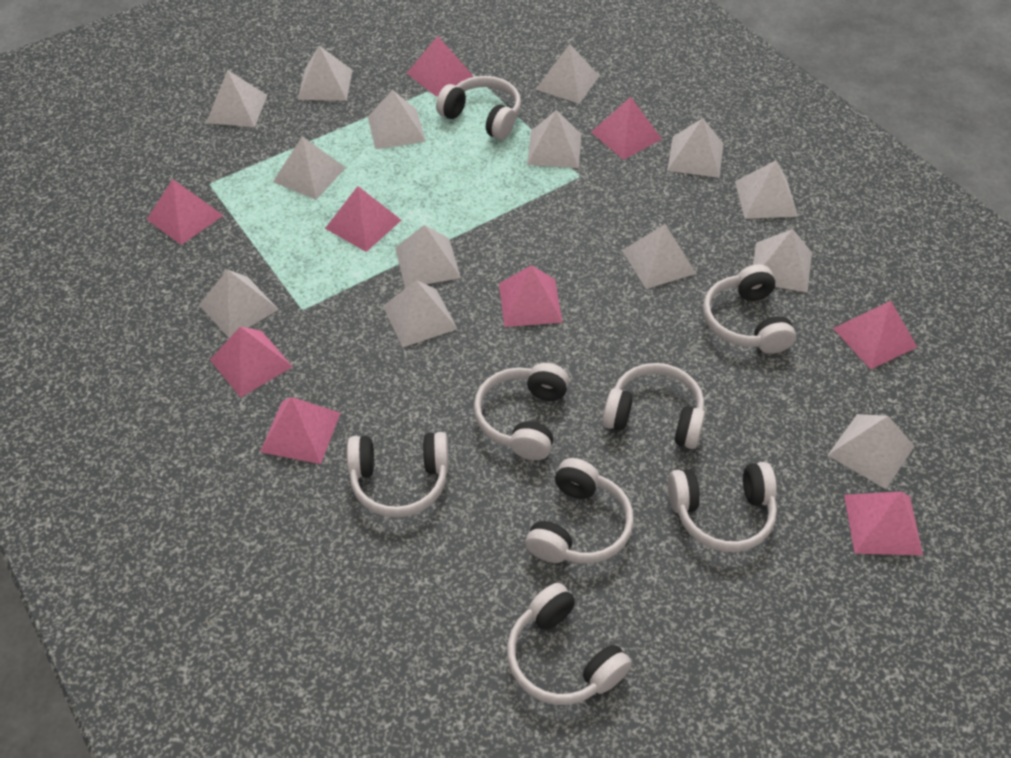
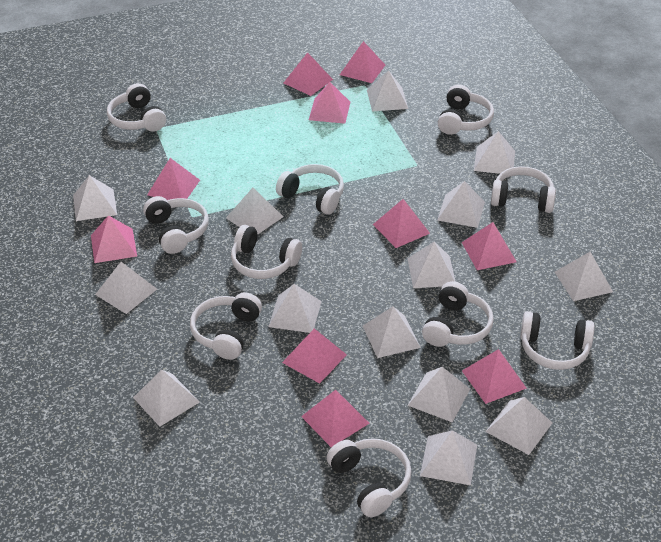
pink pyramid: 9 -> 10
white headphones: 8 -> 10

